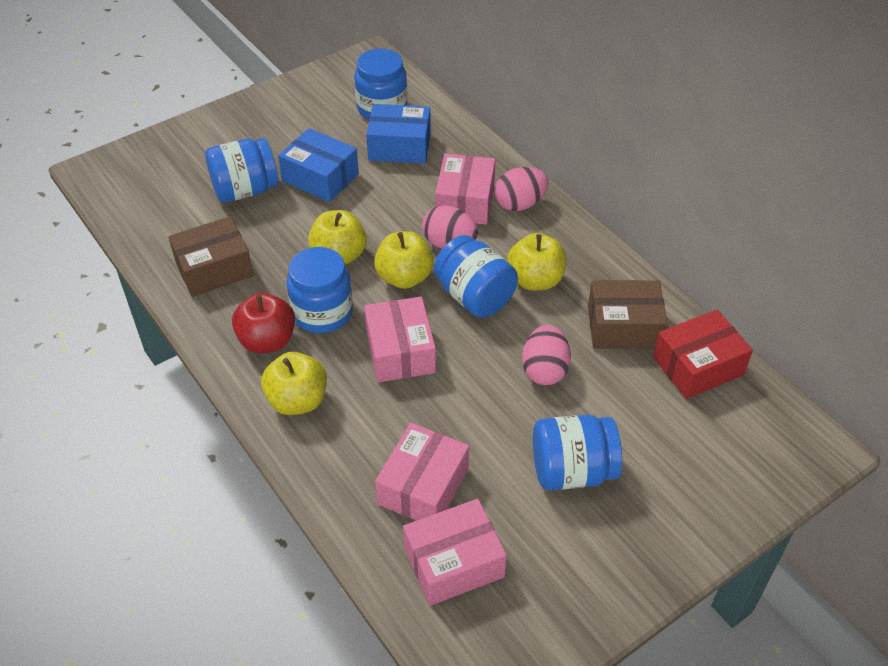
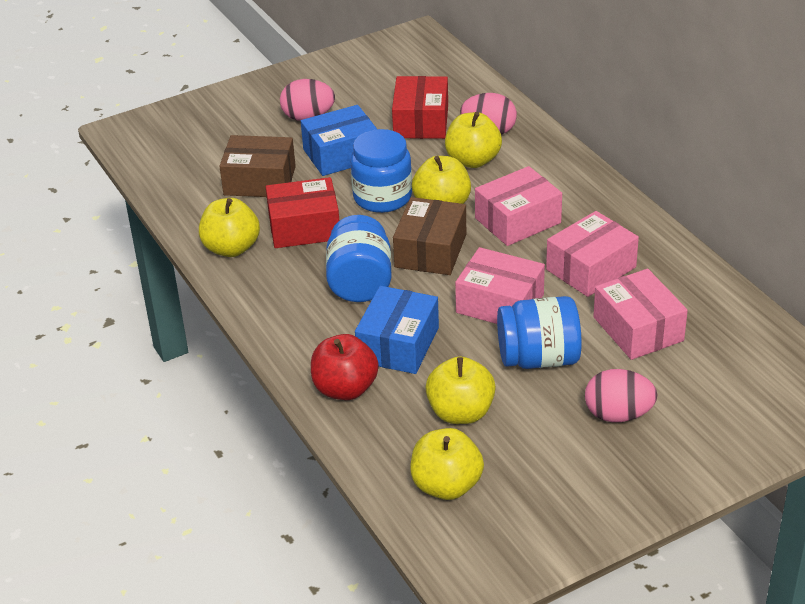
blue jar: 5 -> 3
red box: 1 -> 2
yellow apple: 4 -> 5

